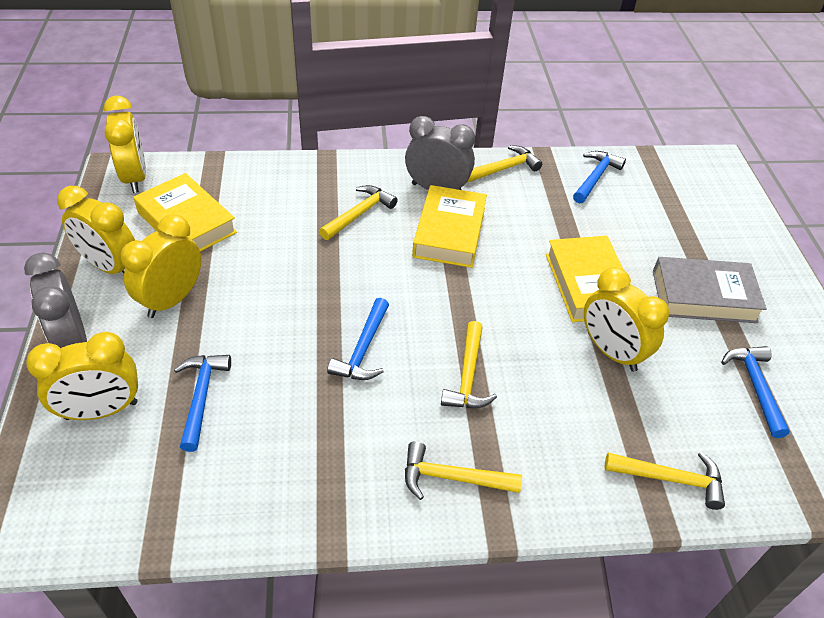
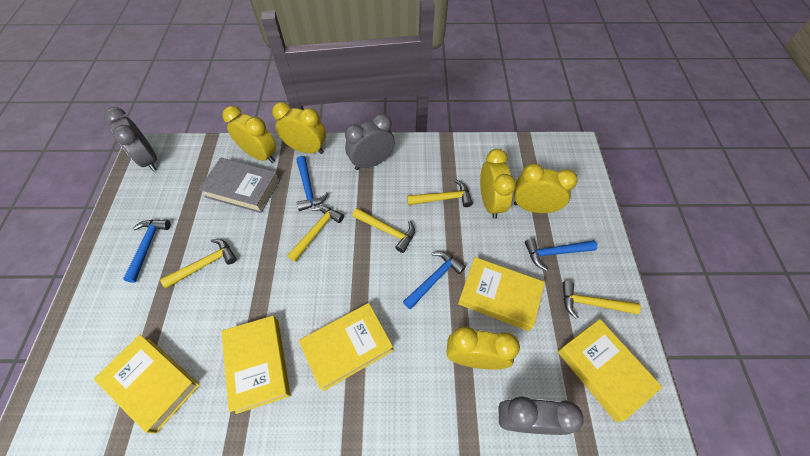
grey clock: 2 -> 3
yellow book: 3 -> 5

